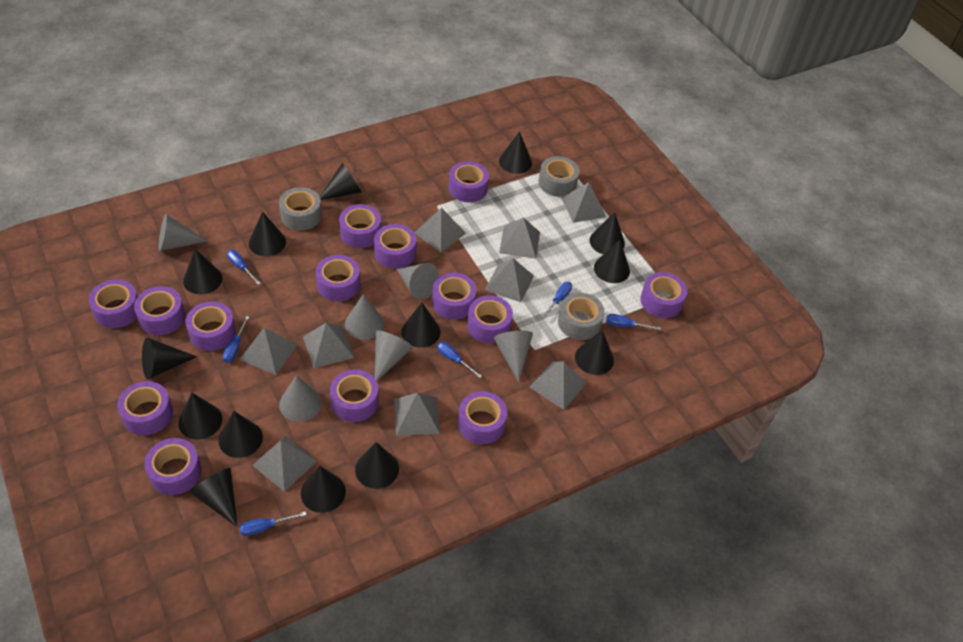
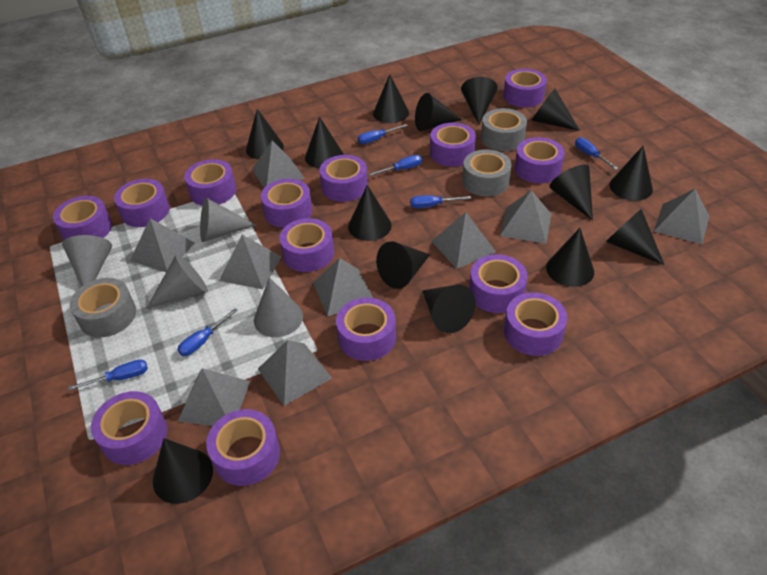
grey cone: 6 -> 4

